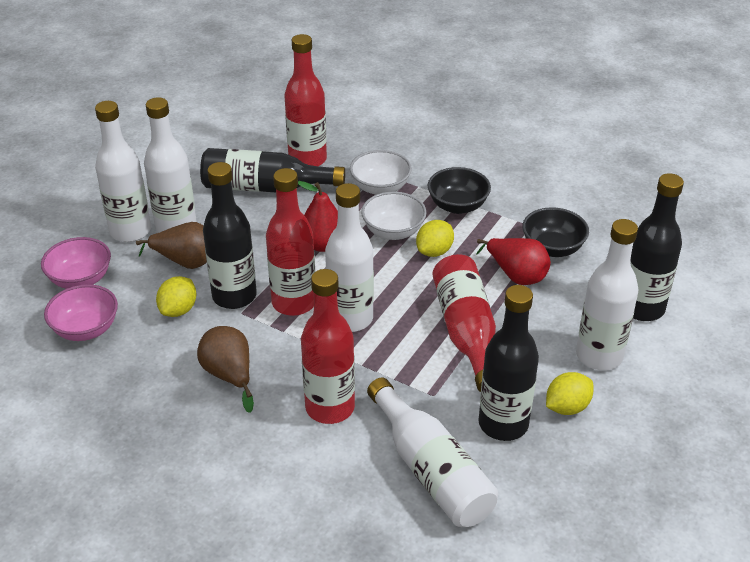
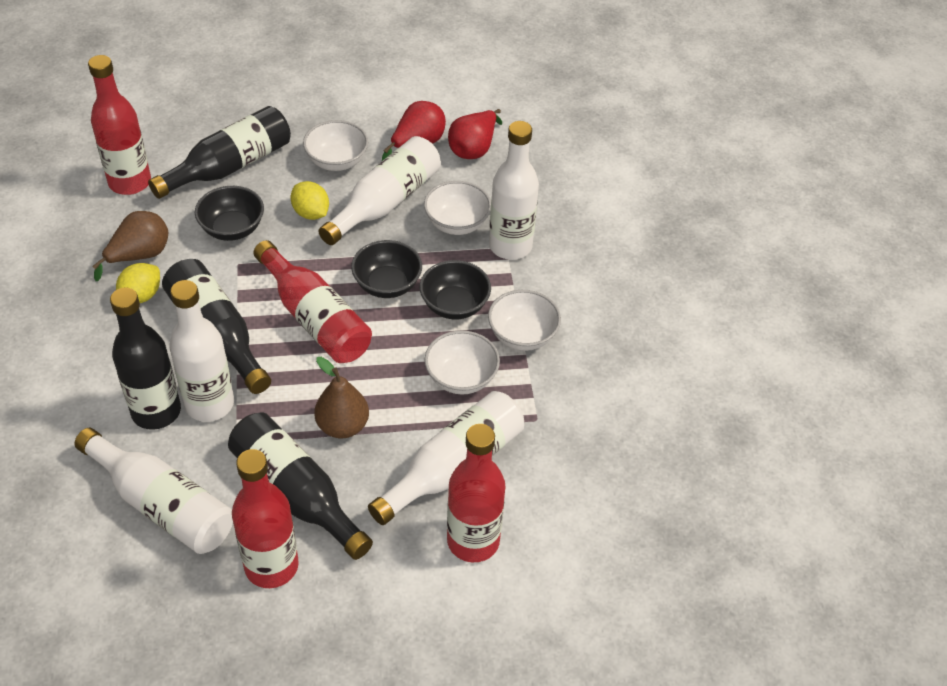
black bowl: 2 -> 3
pink bowl: 2 -> 0
white bowl: 2 -> 4
yellow lemon: 3 -> 2

